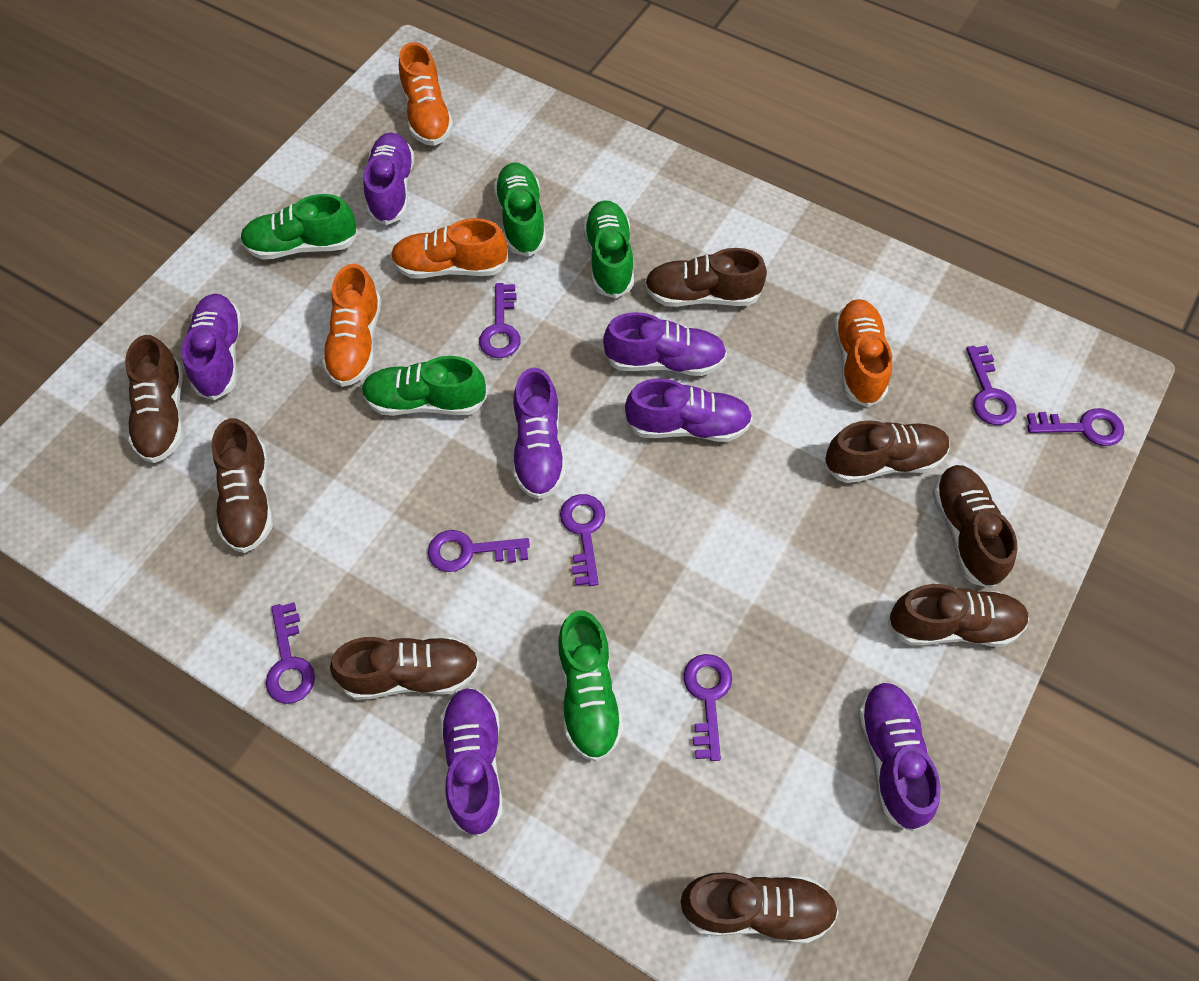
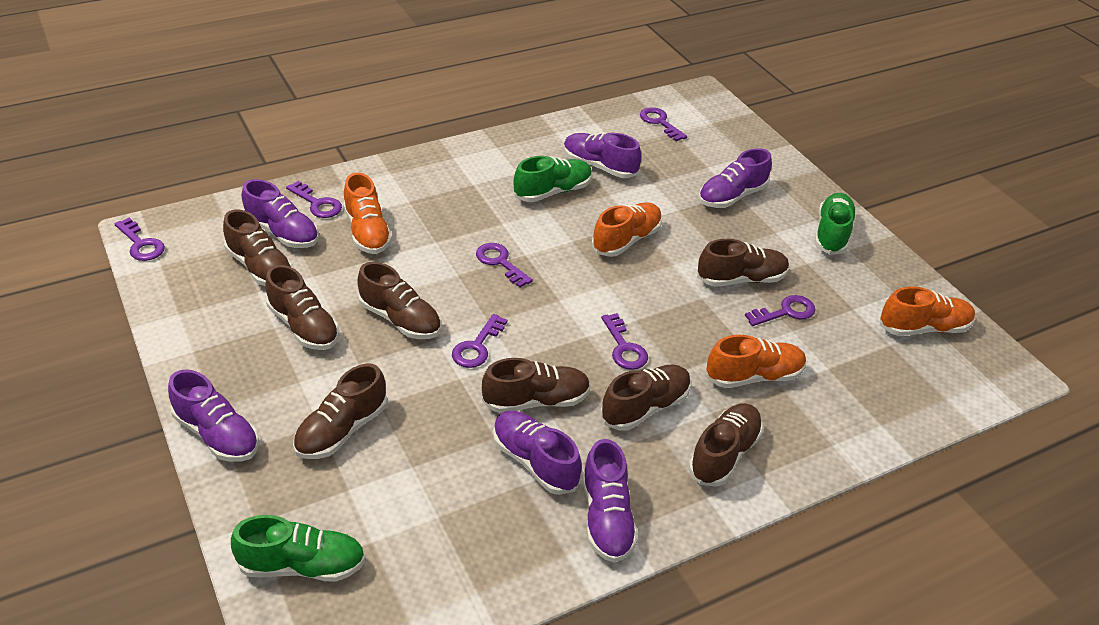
green shoe: 5 -> 3
purple shoe: 7 -> 6

